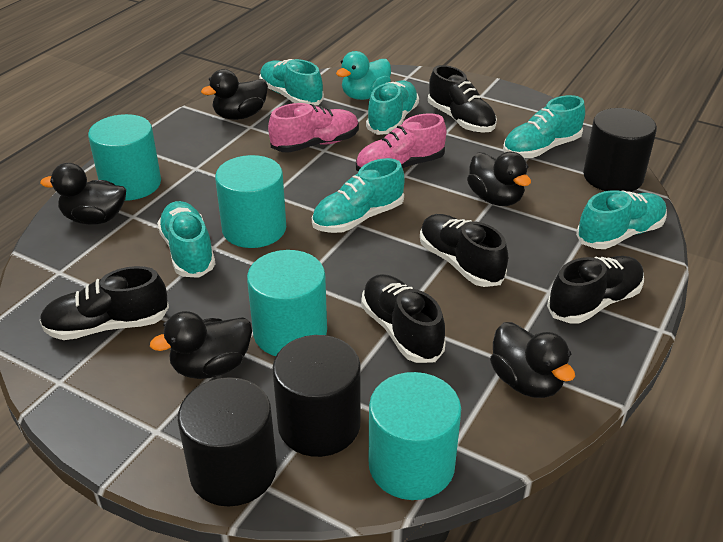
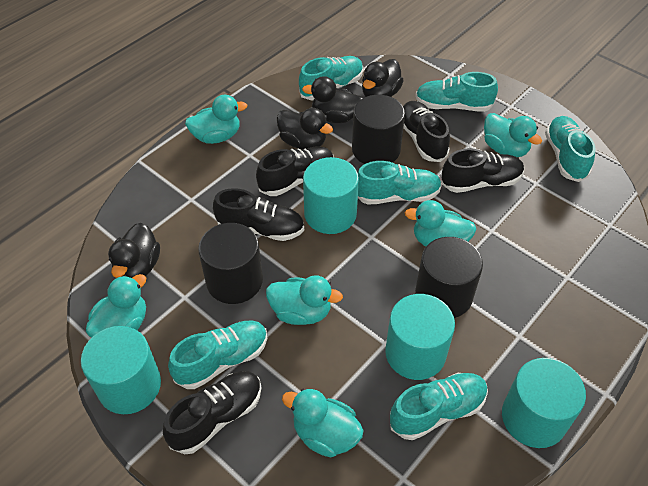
black duck: 5 -> 4
pink shoe: 2 -> 0
turquoise duck: 1 -> 6

